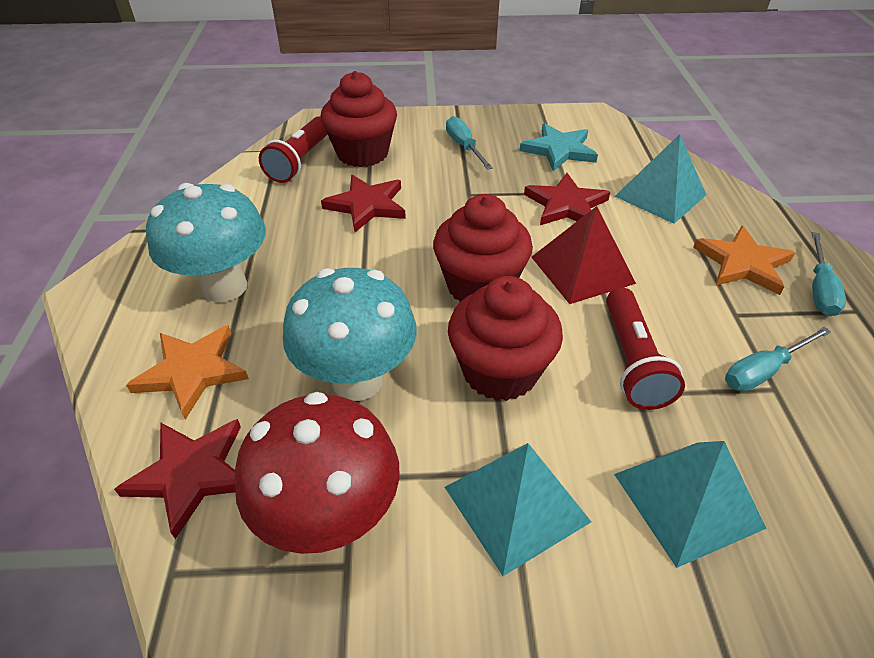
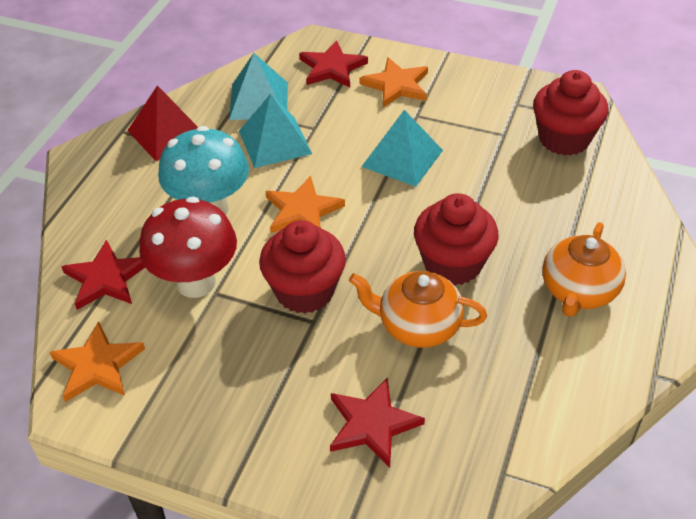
orange star: 2 -> 3
orange teapot: 0 -> 2
red flashlight: 2 -> 0
turquoise mushroom: 2 -> 1
turquoise screwdriver: 3 -> 0
turquoise star: 1 -> 0

